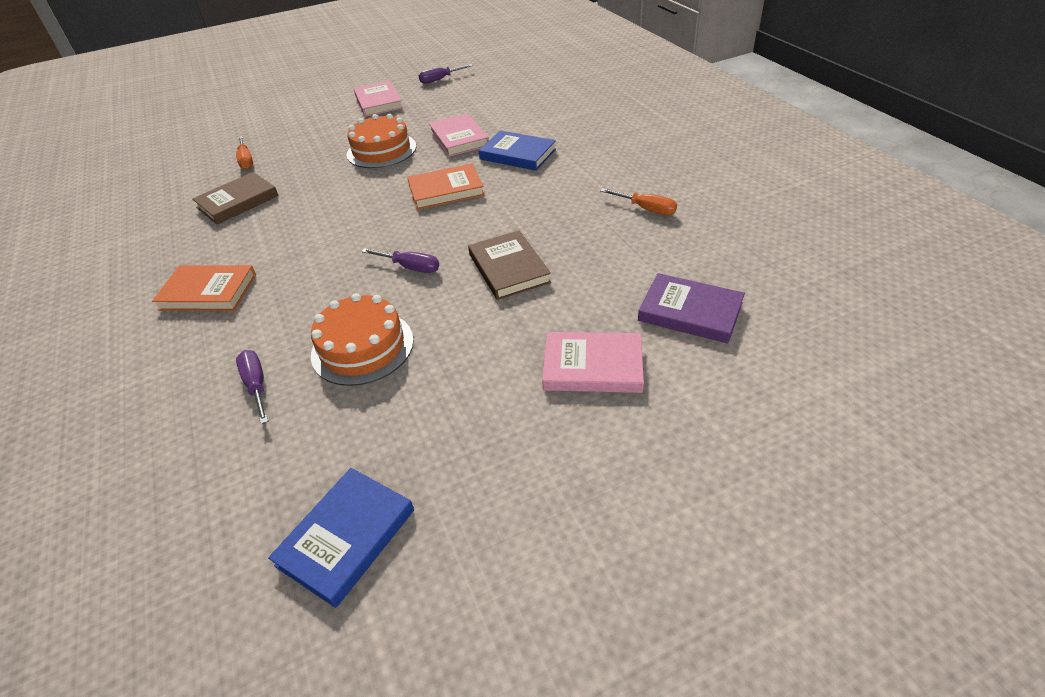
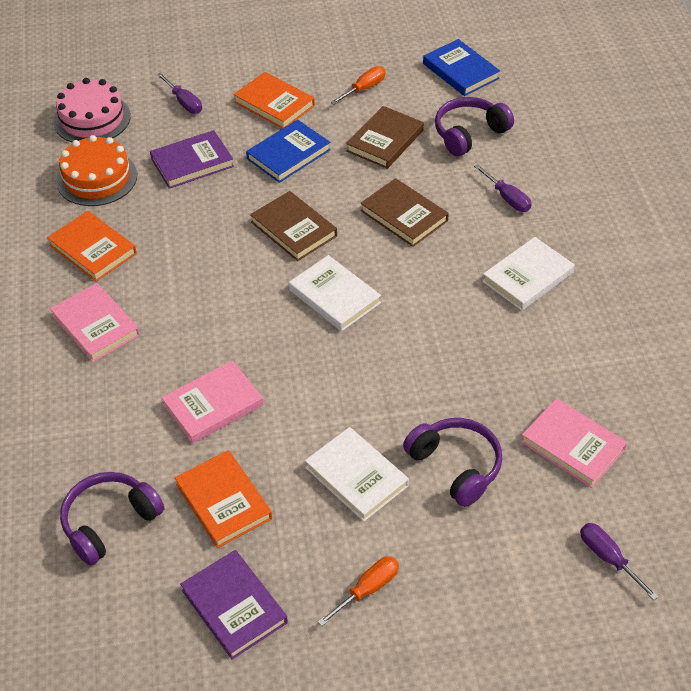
brown book: 2 -> 3
orange book: 2 -> 3
orange cake: 2 -> 1
pink cake: 0 -> 1
purple book: 1 -> 2
purple headphones: 0 -> 3
white book: 0 -> 3

